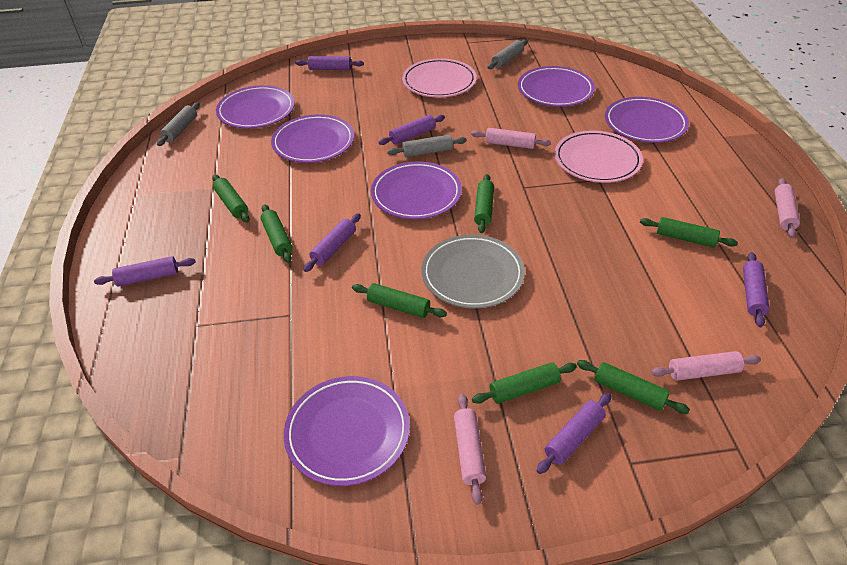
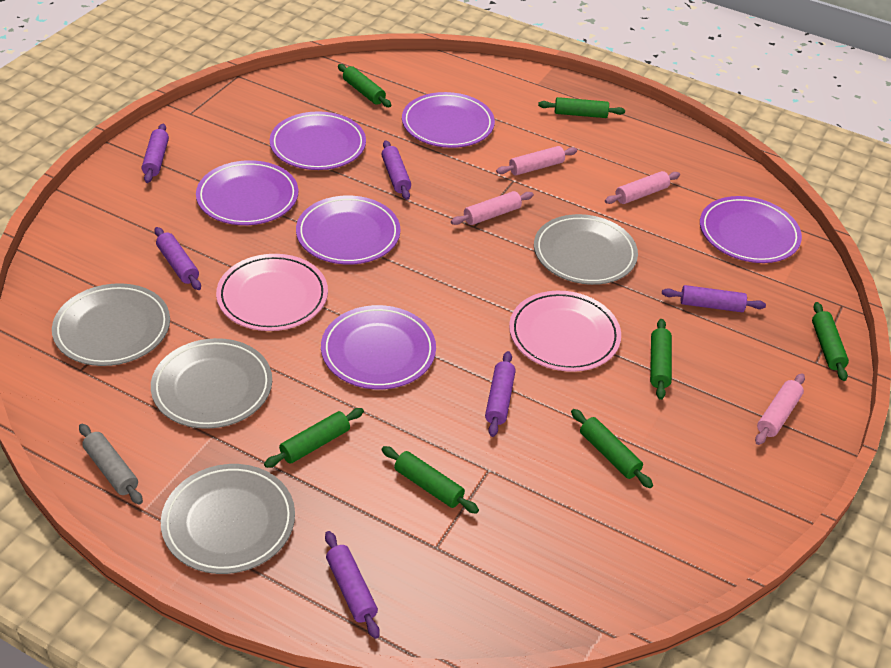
grey plate: 1 -> 4
grey rolling pin: 3 -> 1

